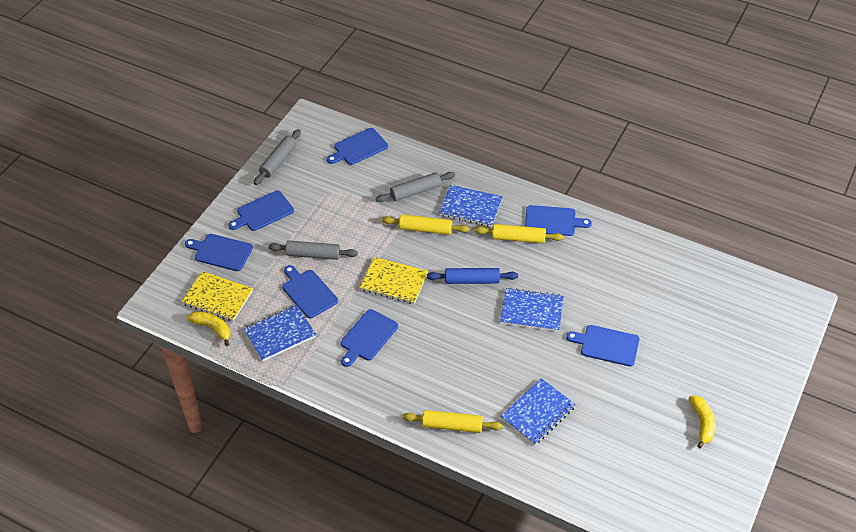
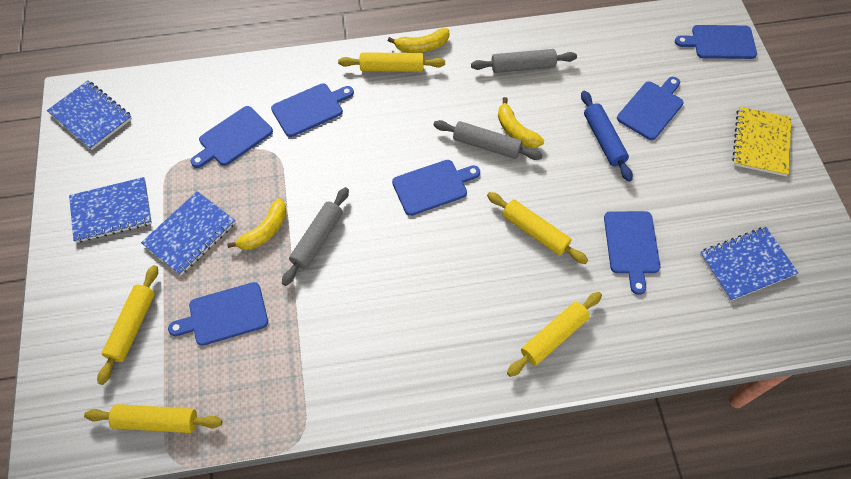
yellow banana: 2 -> 3
yellow notebook: 2 -> 1
yellow rolling pin: 3 -> 5

